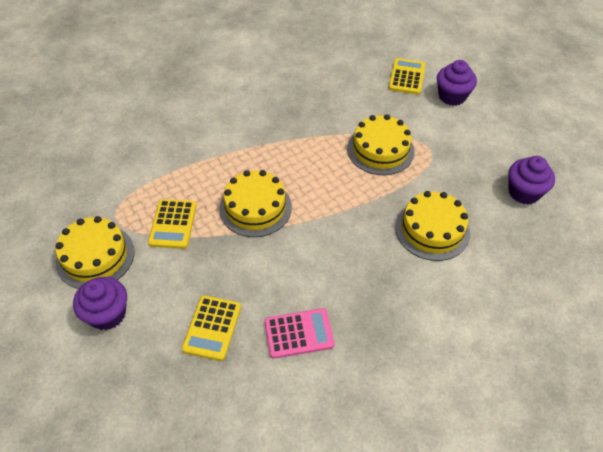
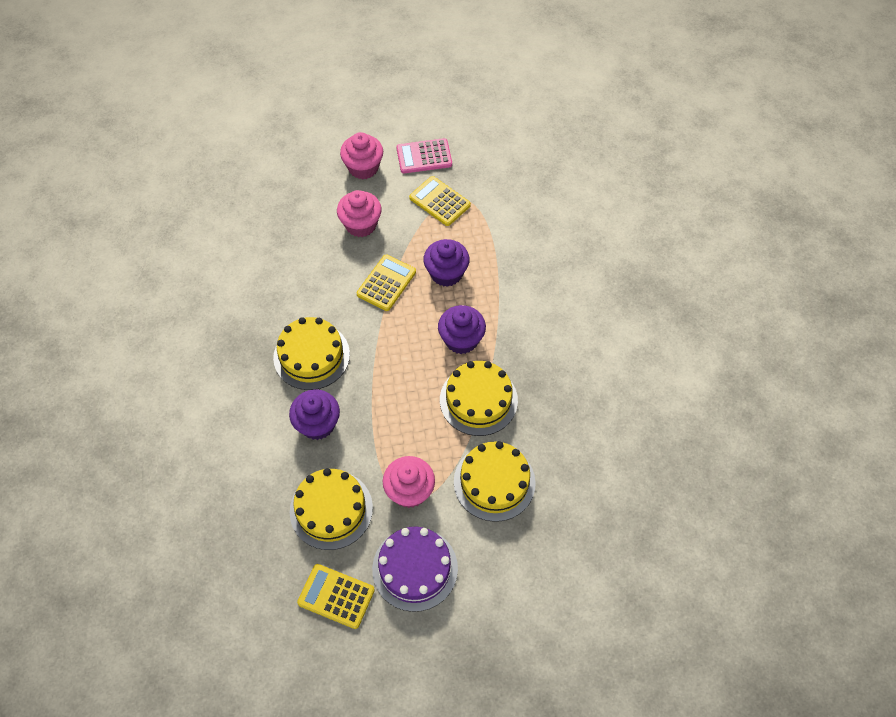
pink cupcake: 0 -> 3
purple cake: 0 -> 1

